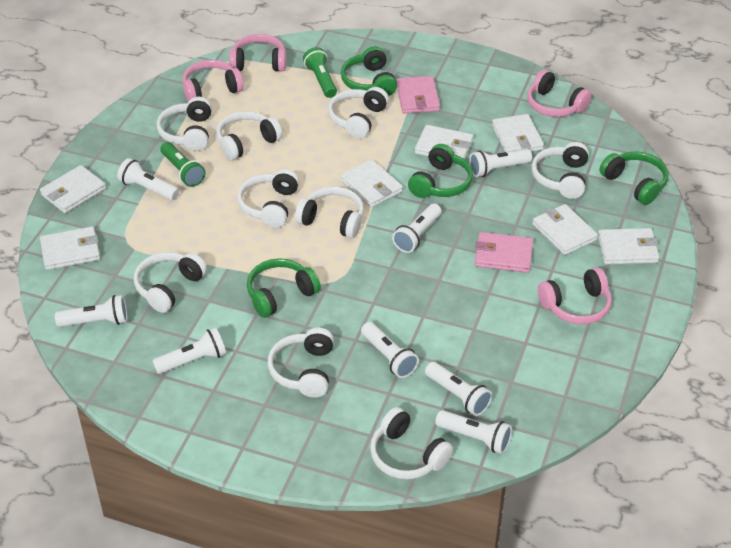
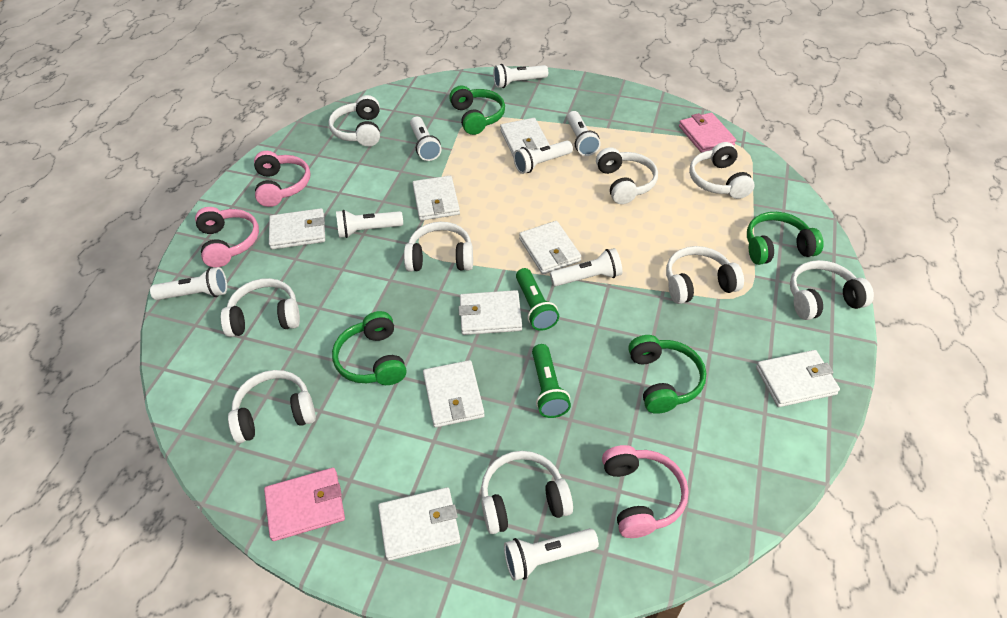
pink headphones: 4 -> 3
white wallet: 7 -> 8

